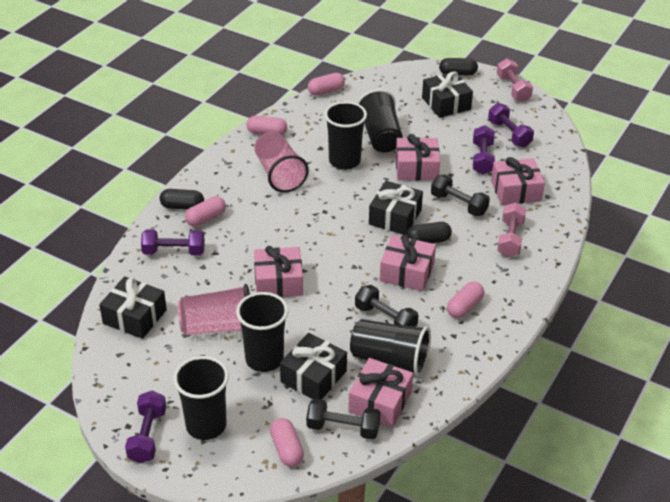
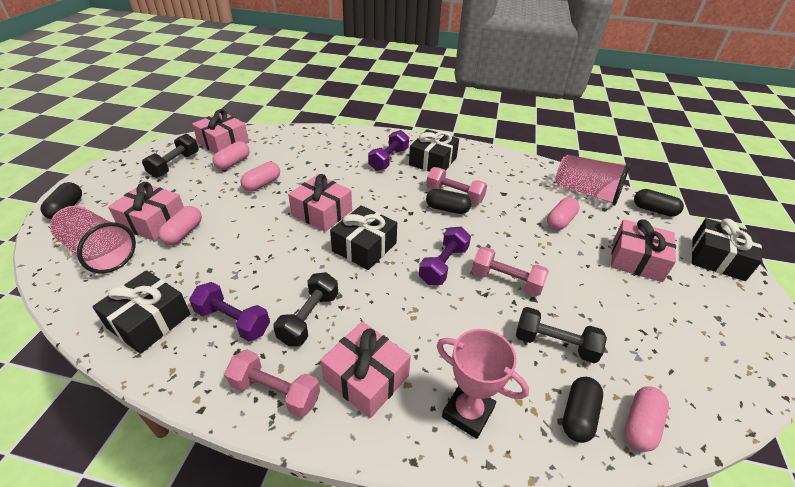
black capsule: 3 -> 4
black cup: 5 -> 0
pink dumbbell: 2 -> 3
pink trophy: 0 -> 1
purple dumbbell: 4 -> 3

